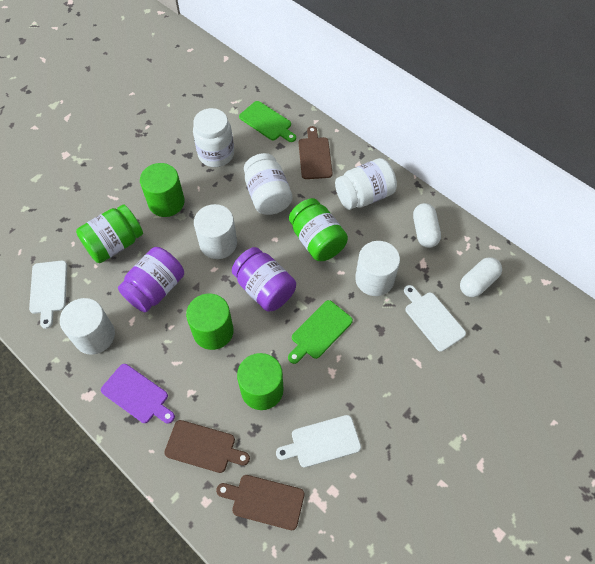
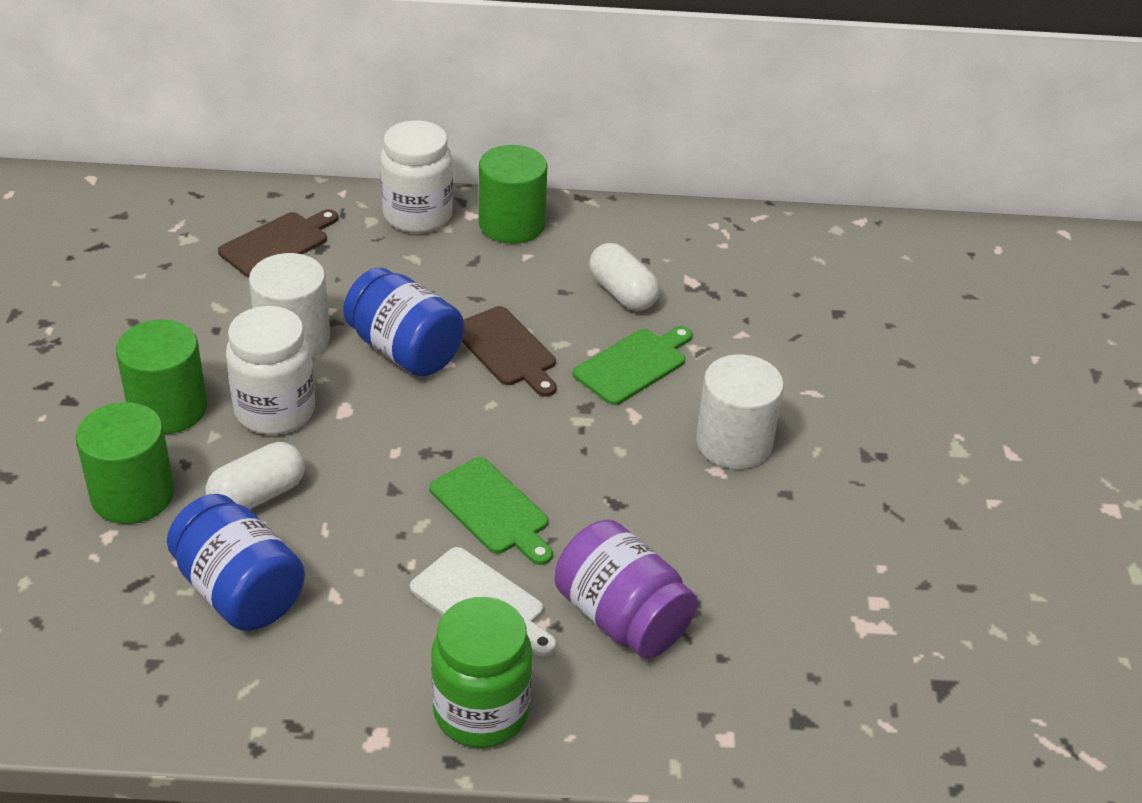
blue jar: 0 -> 2
brown cutting board: 3 -> 2
green jar: 2 -> 1
purple cutting board: 1 -> 0
purple jar: 2 -> 1
white cutting board: 3 -> 1
white cylinder: 3 -> 2
white jar: 3 -> 2

